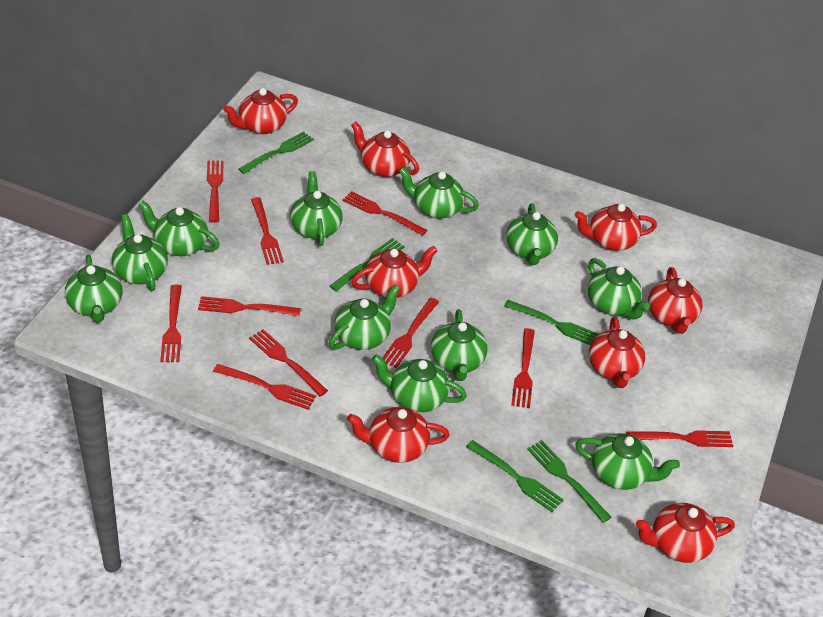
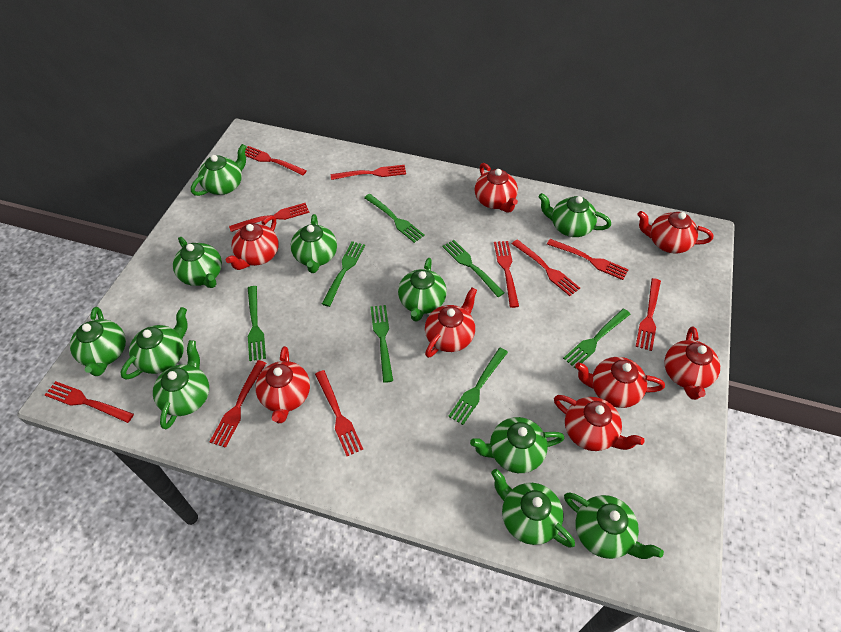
green fork: 5 -> 7

